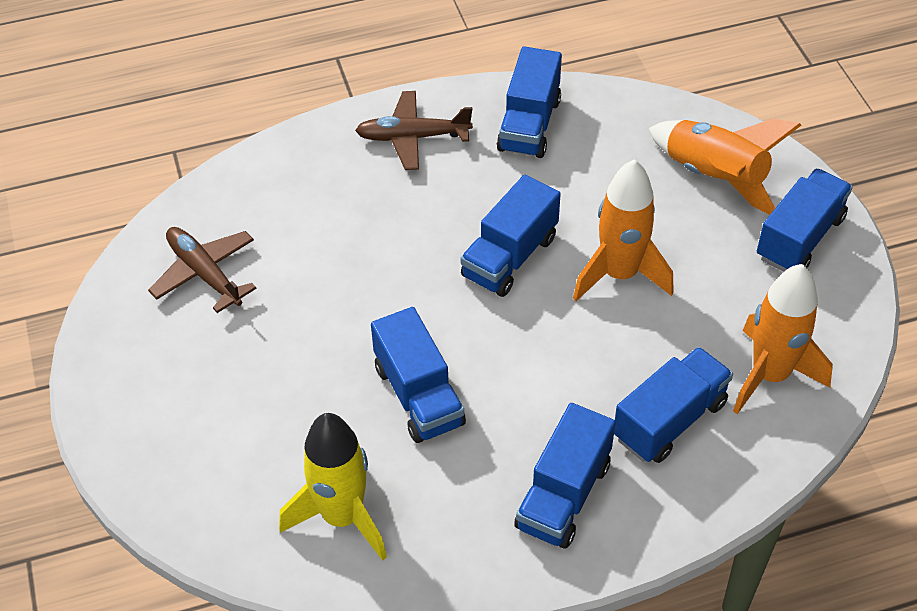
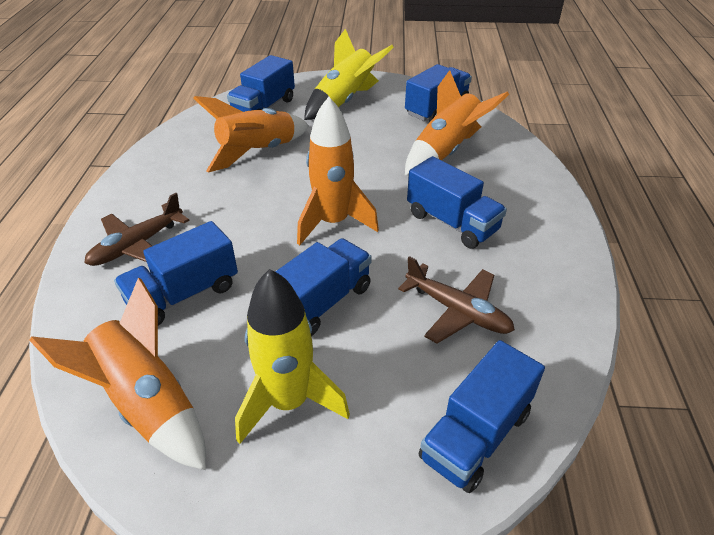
orange rocket: 3 -> 4
yellow rocket: 1 -> 2

